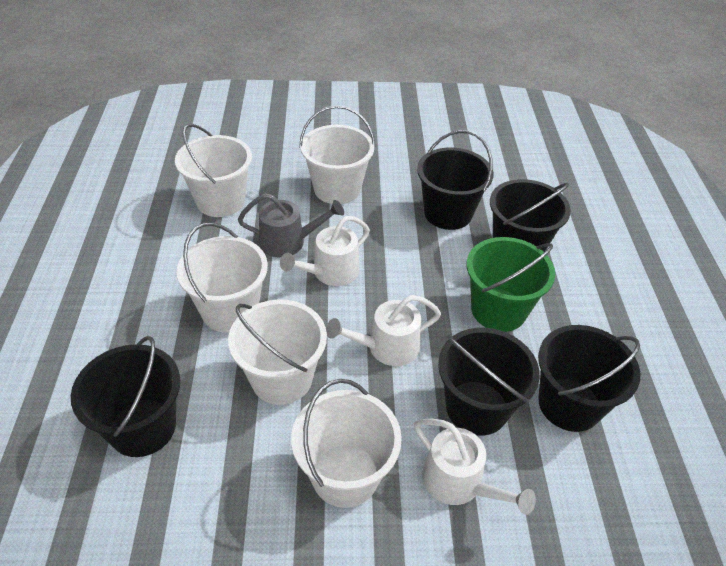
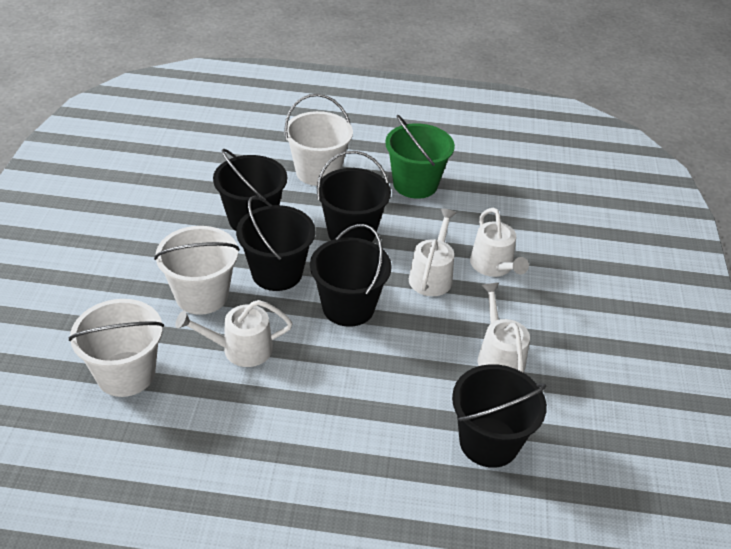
grey watering can: 1 -> 0
white bucket: 5 -> 3
white watering can: 3 -> 4

